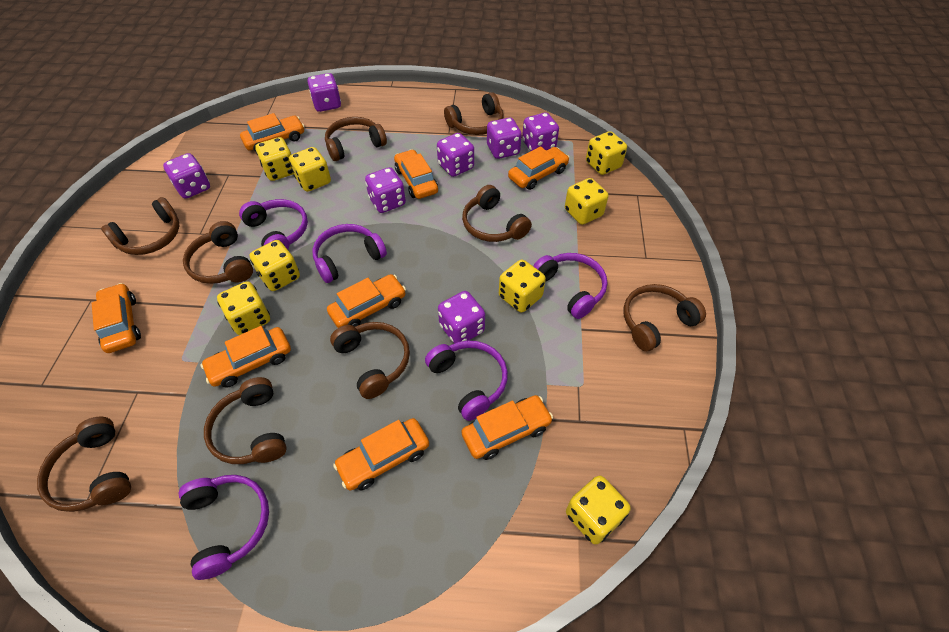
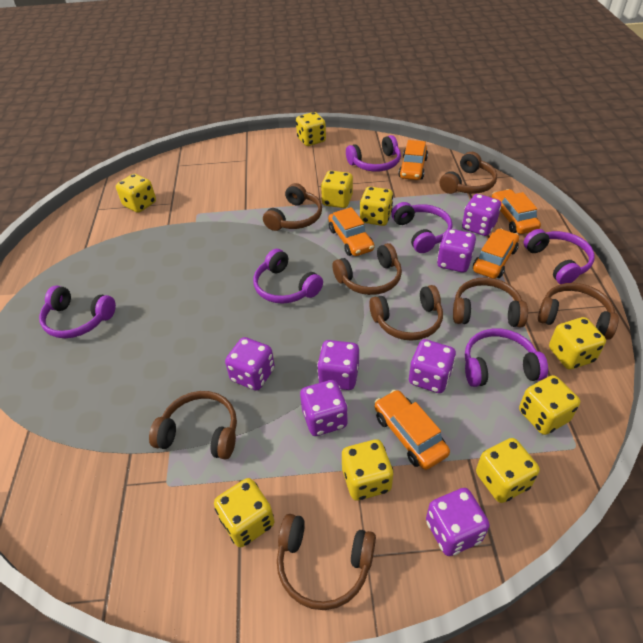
brown headphones: 9 -> 8
orange car: 8 -> 5
purple headphones: 5 -> 6
yellow dice: 8 -> 9

